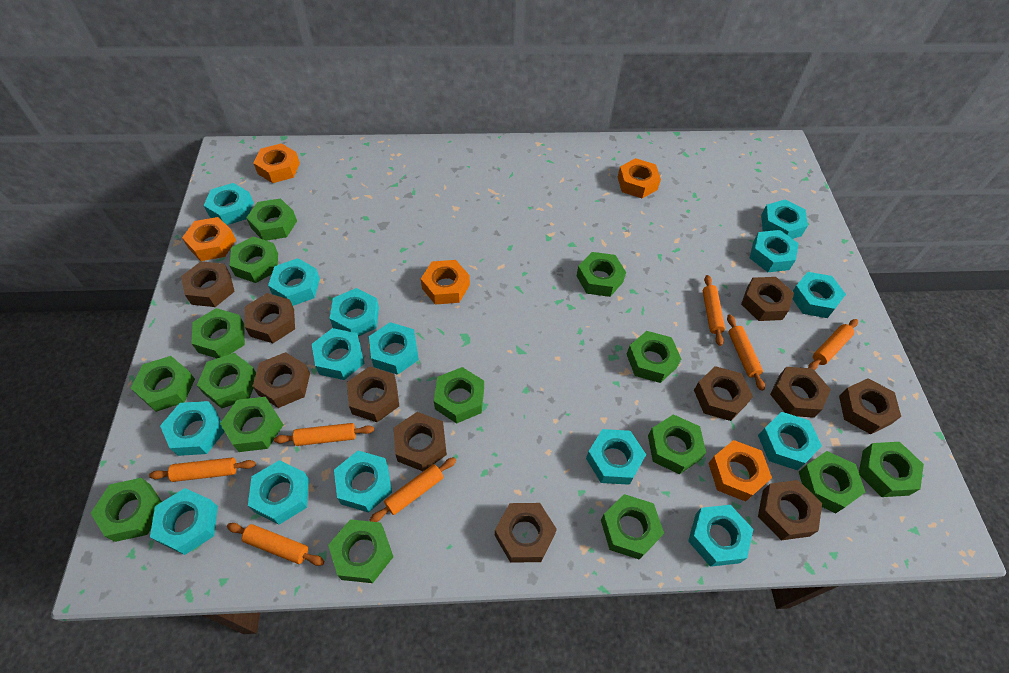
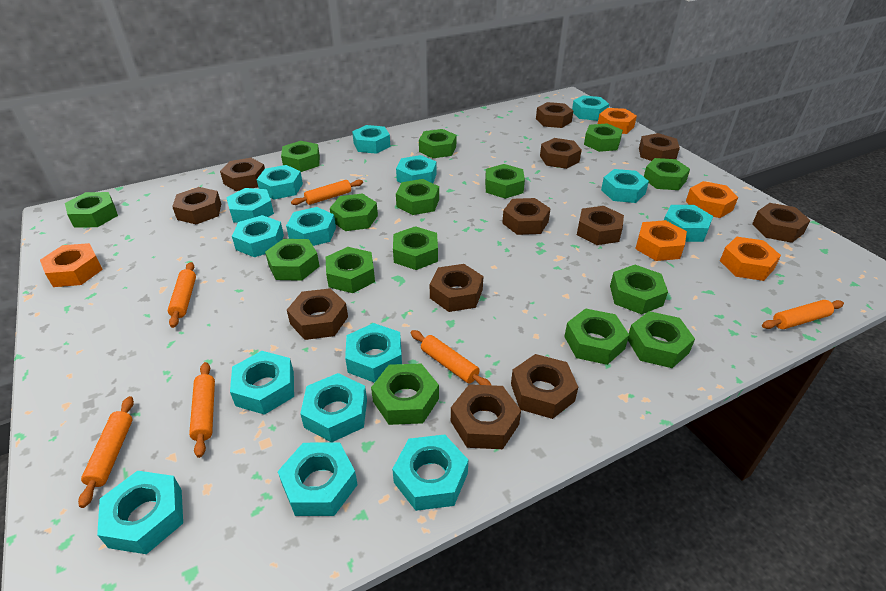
brown nut: 11 -> 12
orange rolling pin: 7 -> 6

